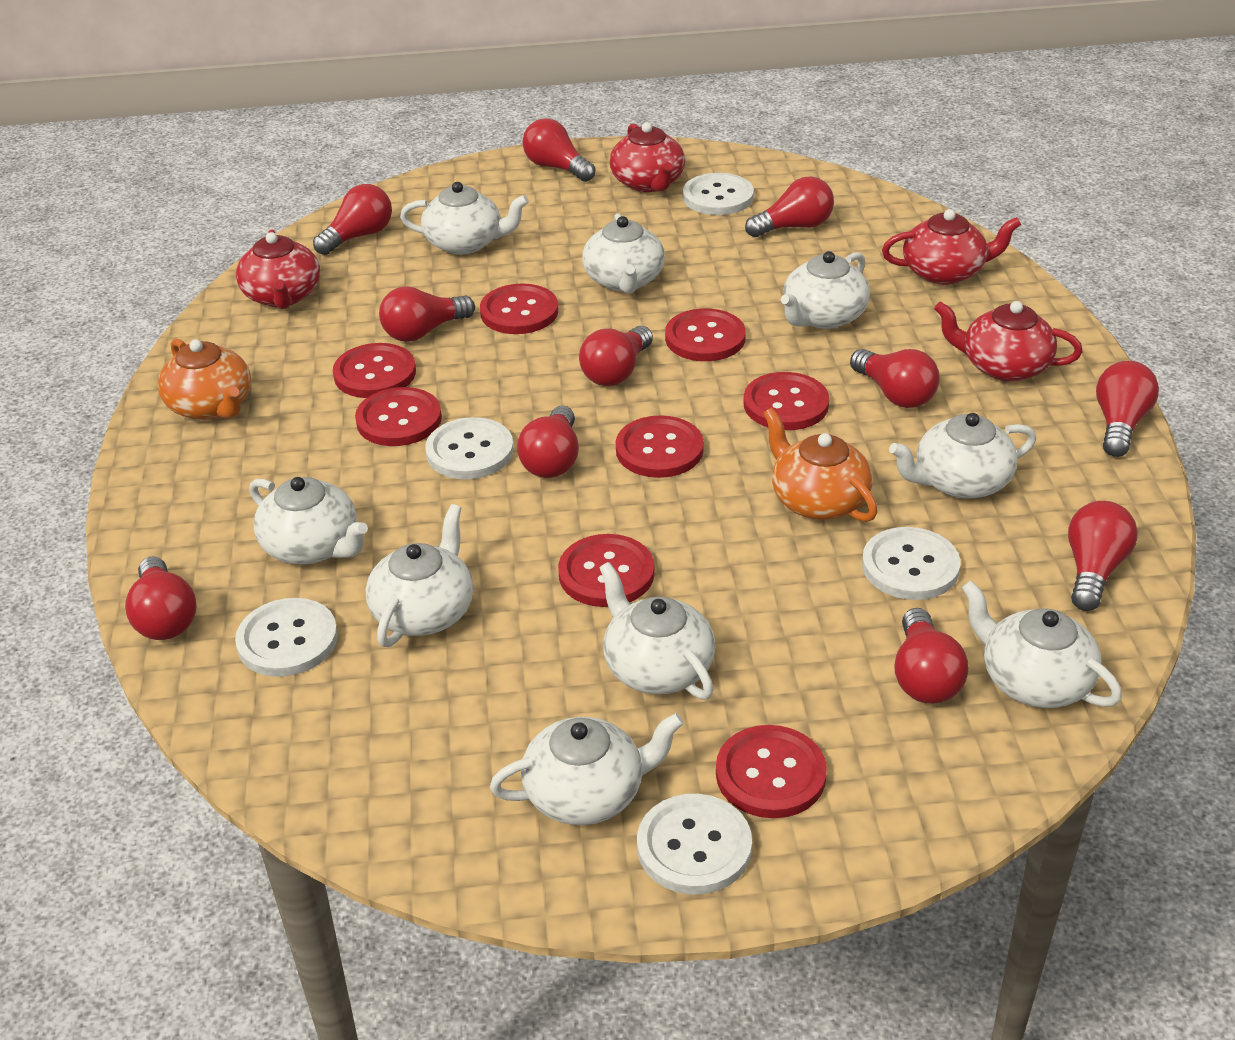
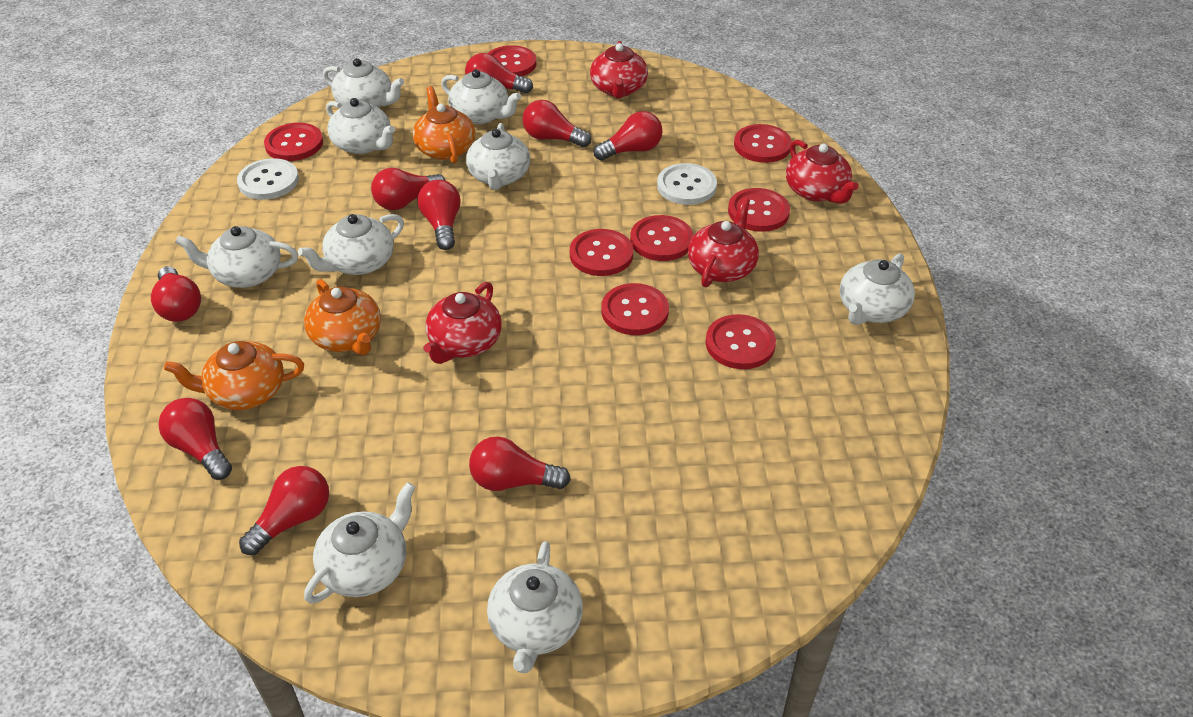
orange teapot: 2 -> 3
red light bulb: 11 -> 9
white button: 5 -> 2

